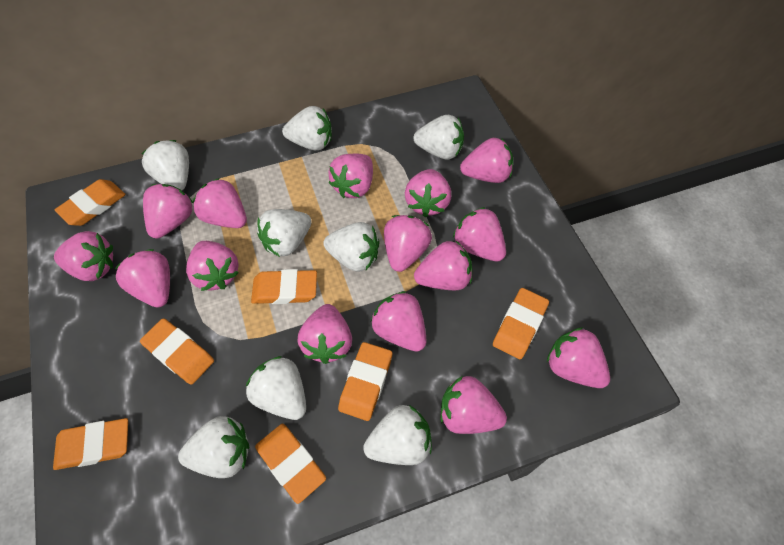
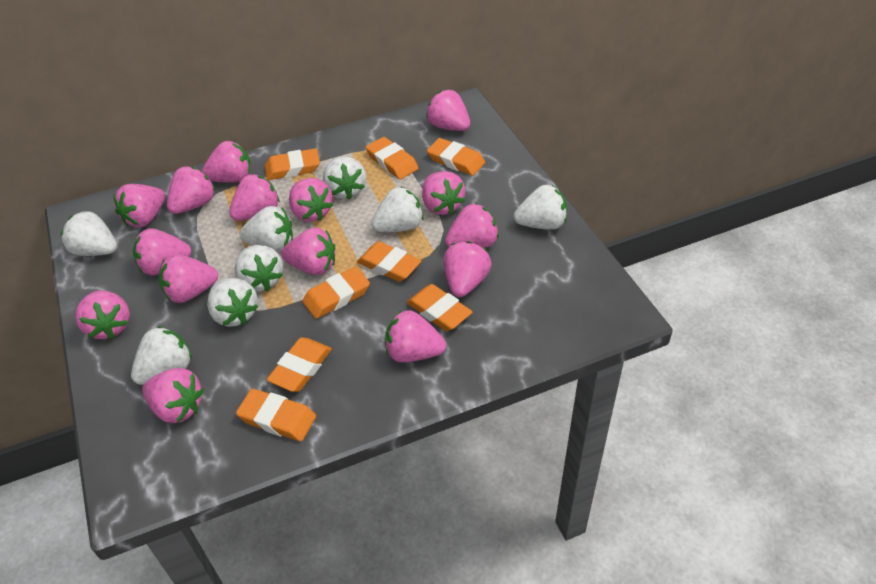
orange eraser: 7 -> 8

